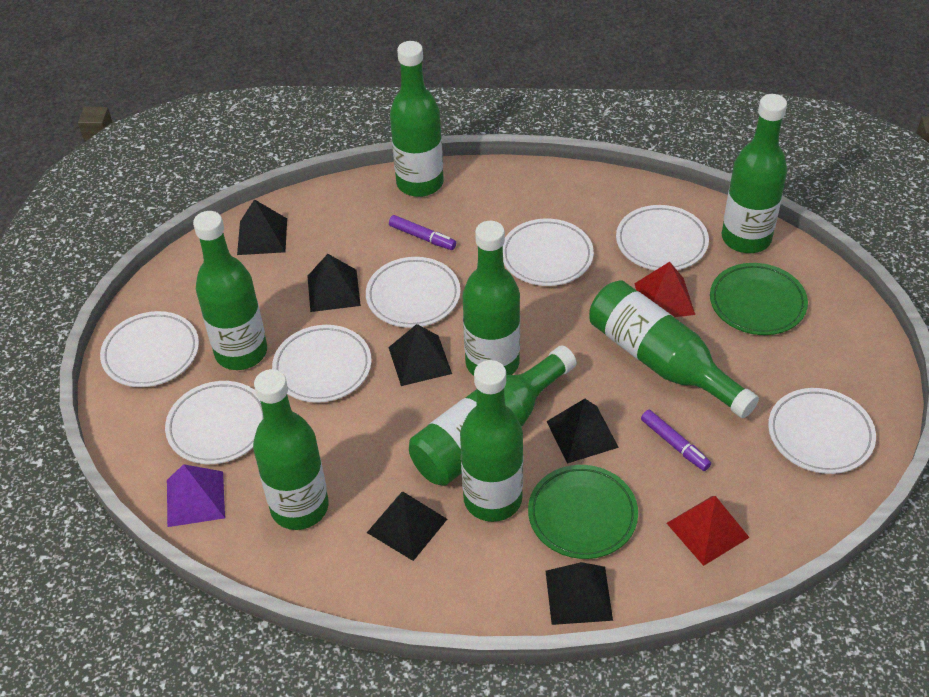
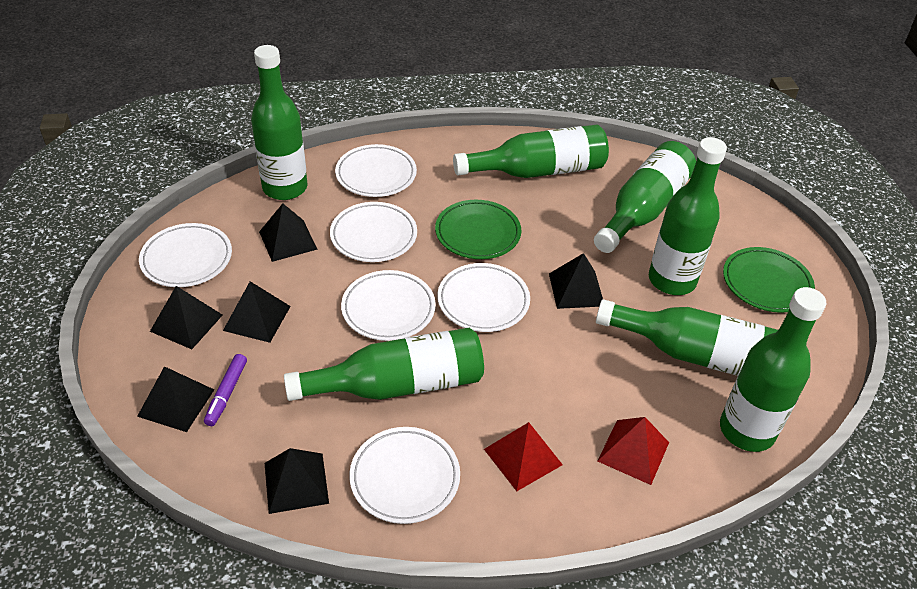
green bottle: 8 -> 7
purple marker: 2 -> 1
purple pyramid: 1 -> 0
white plate: 7 -> 6

